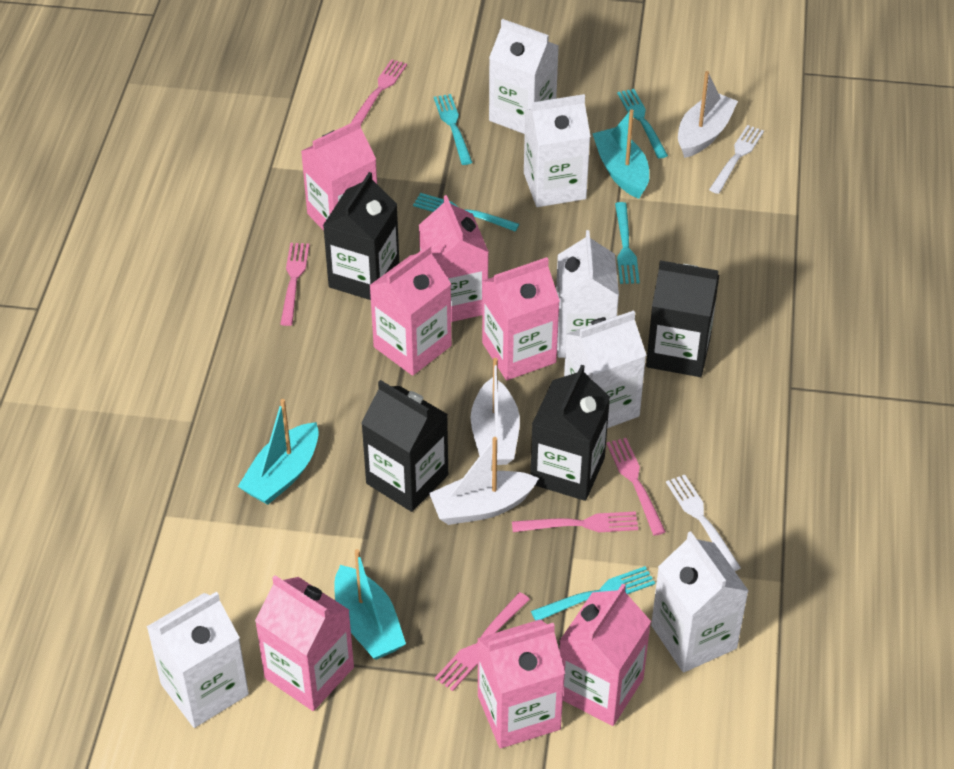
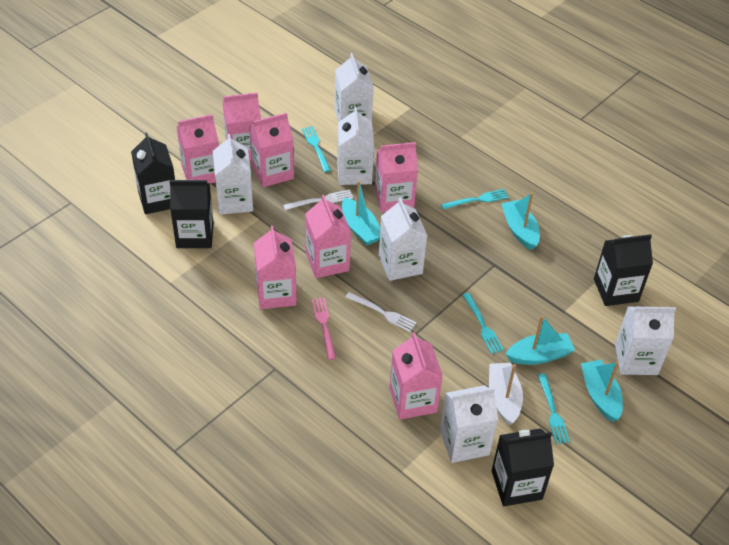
pink fork: 5 -> 1
turquoise boat: 3 -> 4
turquoise fork: 5 -> 4
white boat: 3 -> 1

